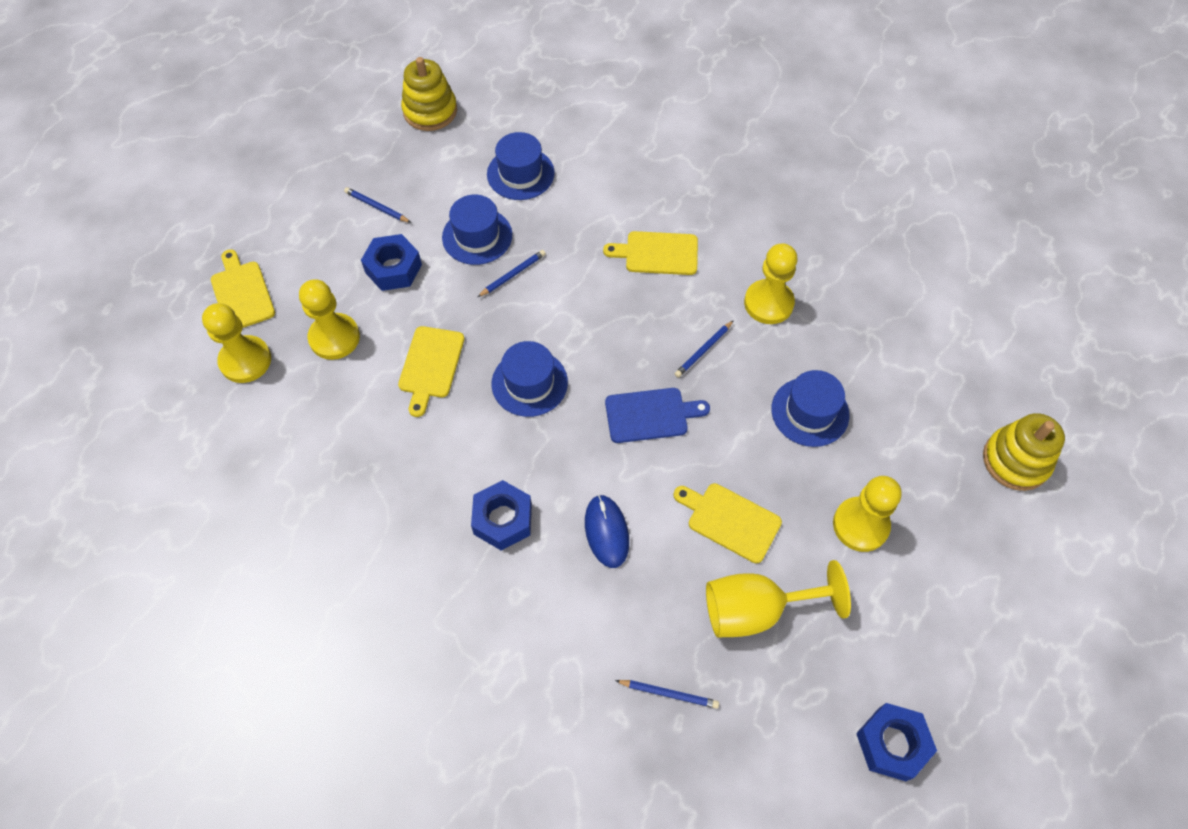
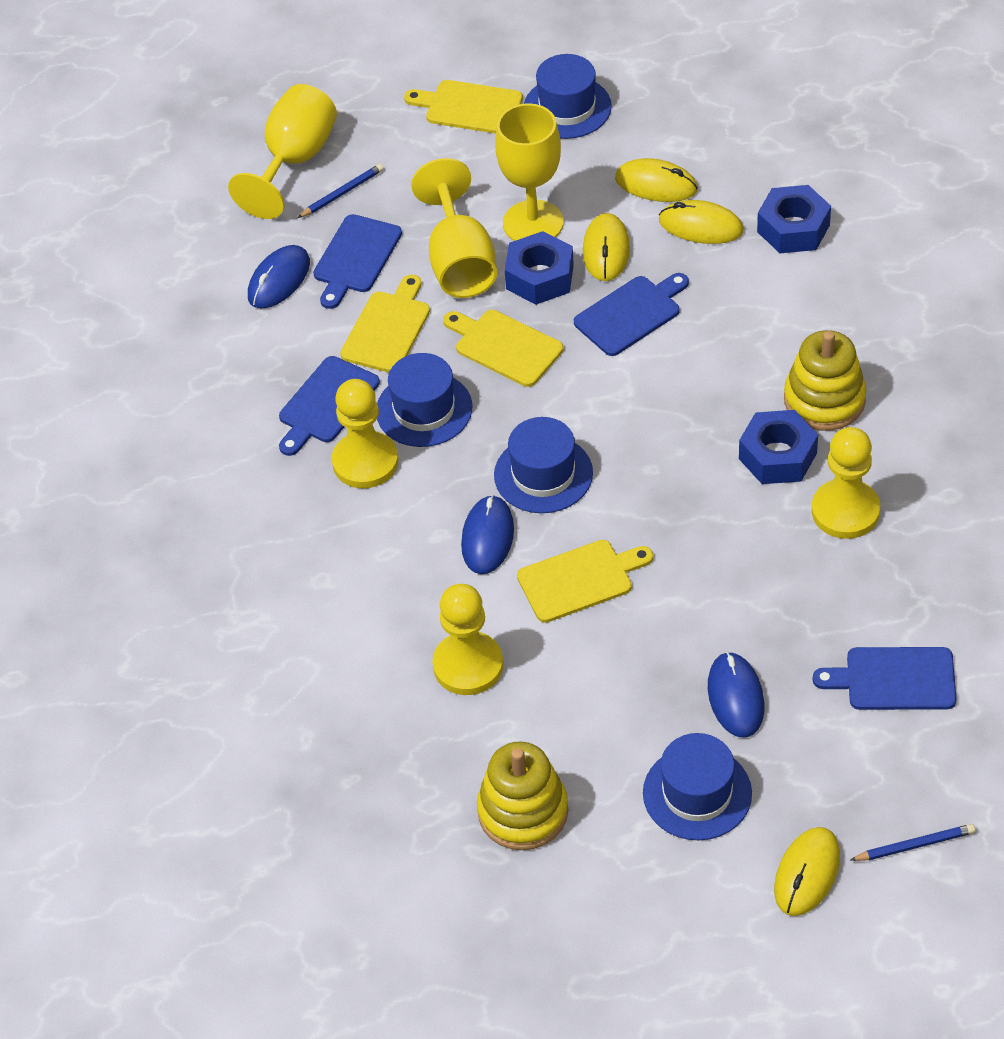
blue cutting board: 1 -> 4
blue mouse: 1 -> 3
blue pencil: 4 -> 2
yellow goblet: 1 -> 3
yellow mouse: 0 -> 4
yellow pawn: 4 -> 3

